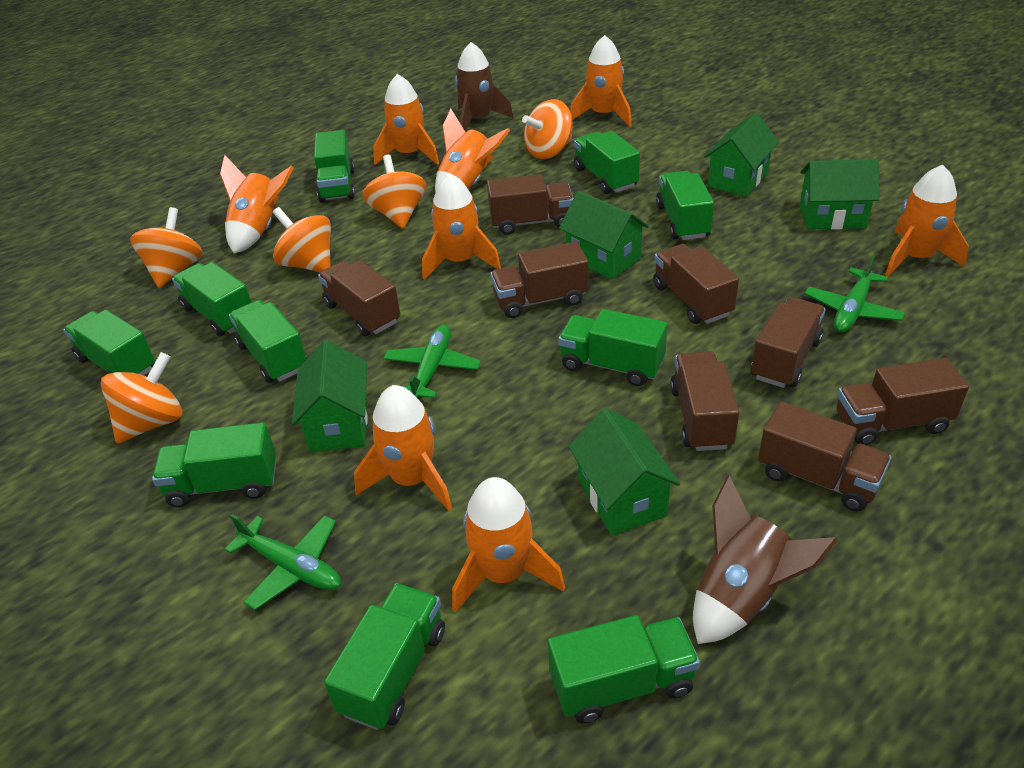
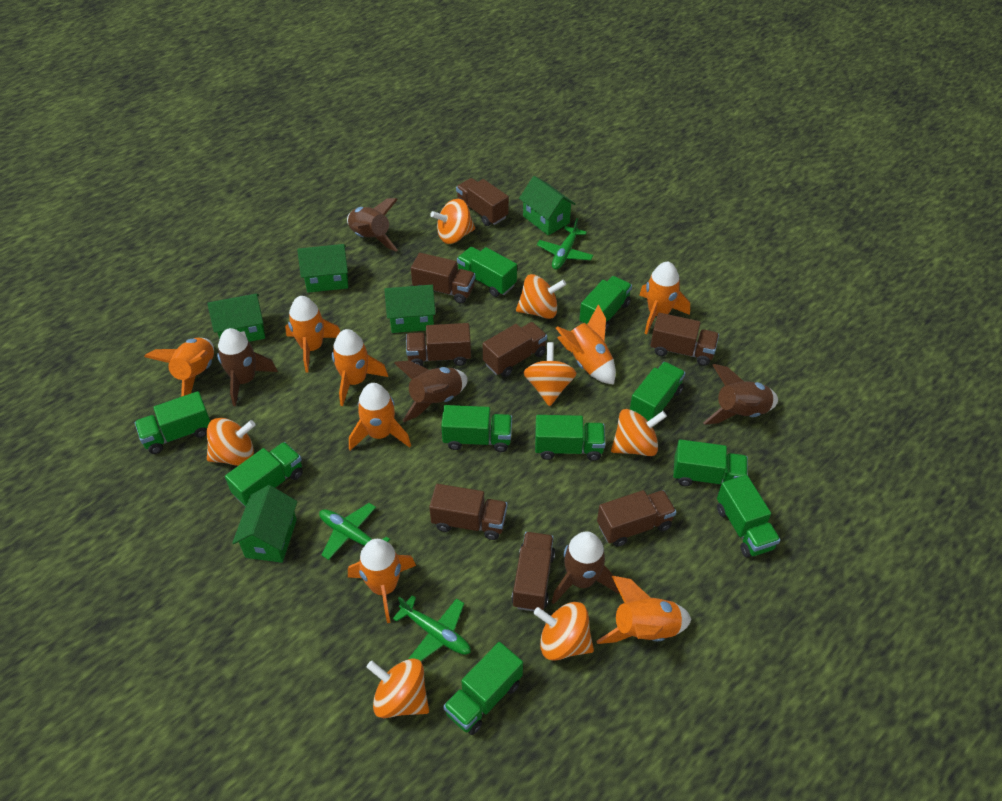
brown rocket: 2 -> 5
orange spinning top: 5 -> 7

